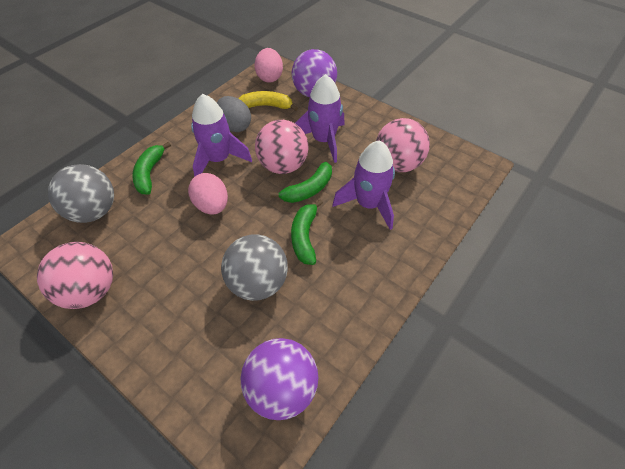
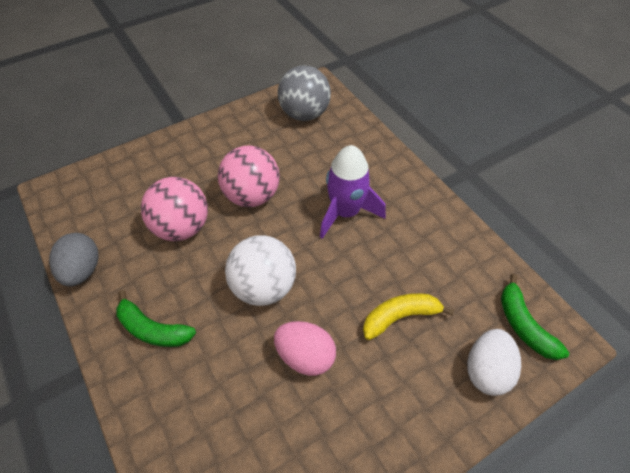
green banana: 3 -> 2
grey ball: 2 -> 1
pink ball: 3 -> 2
pink egg: 2 -> 1
purple ball: 2 -> 0
purple rocket: 3 -> 1
white ball: 0 -> 1
white egg: 0 -> 1

